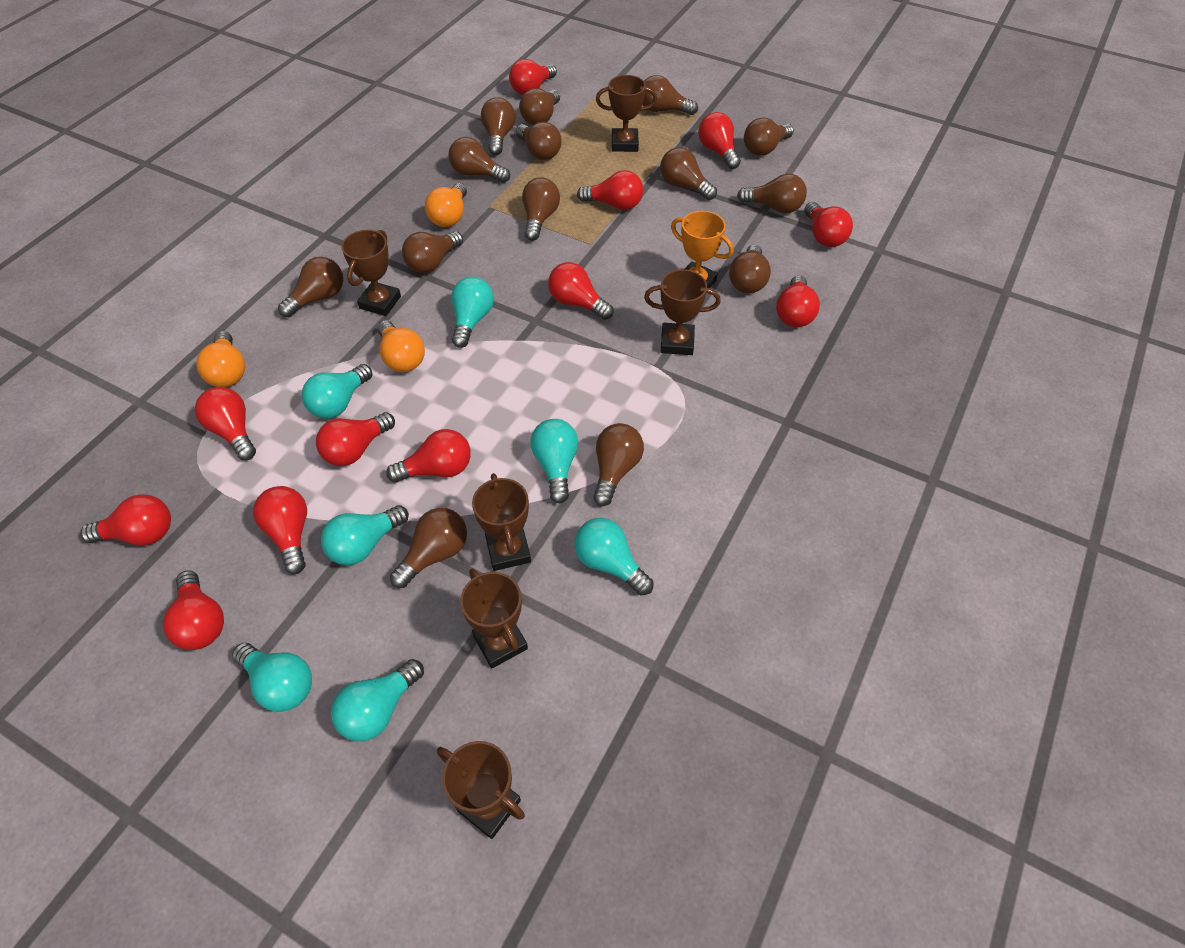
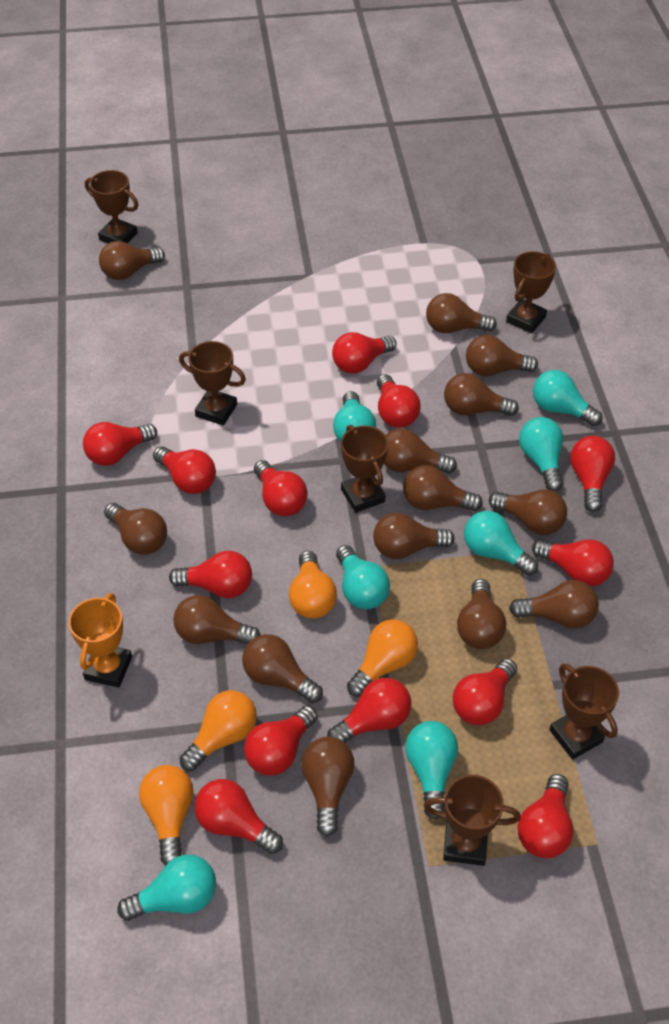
orange light bulb: 3 -> 4
red light bulb: 12 -> 13

